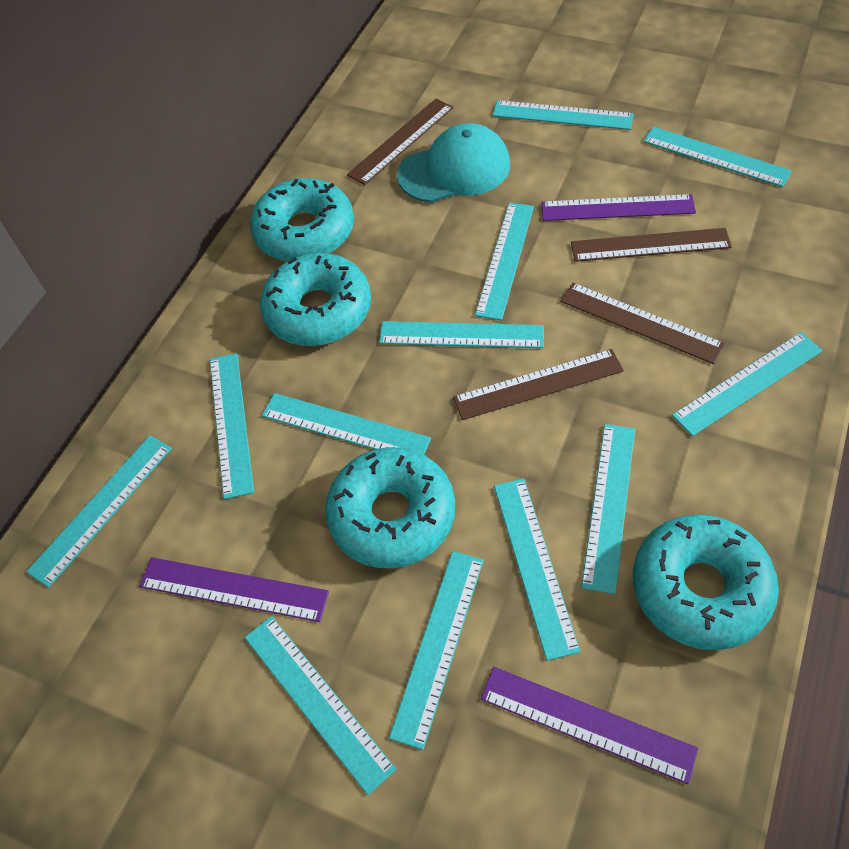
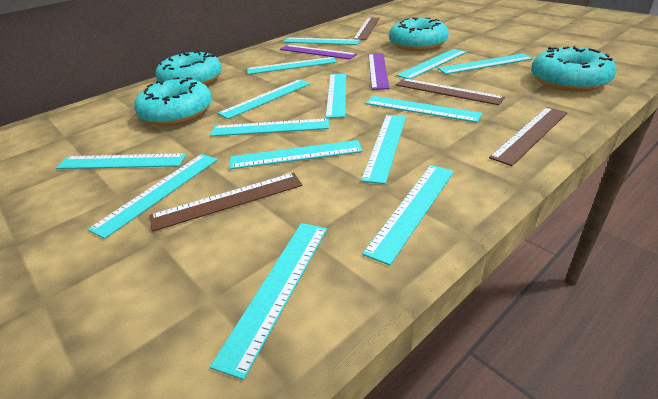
purple ruler: 3 -> 2
turquoise cap: 1 -> 0
turquoise ruler: 12 -> 14

